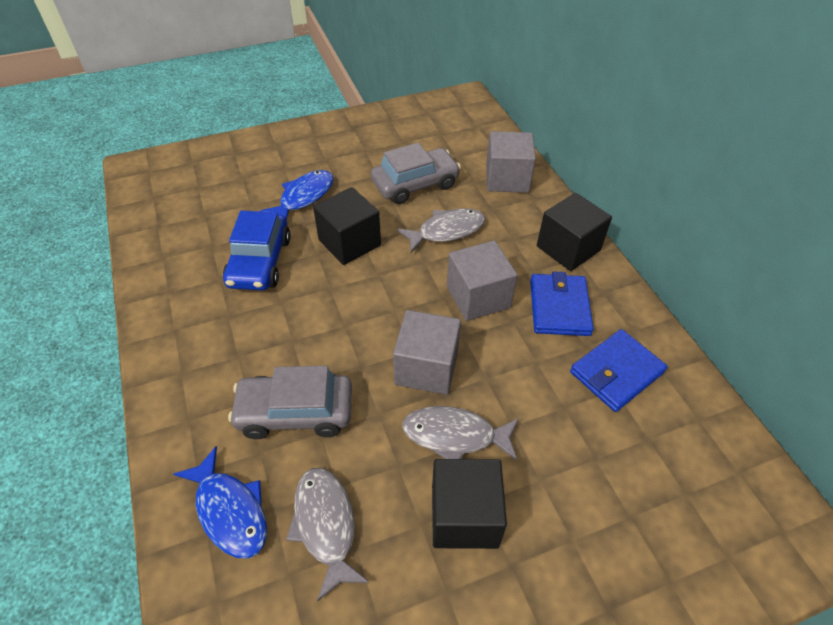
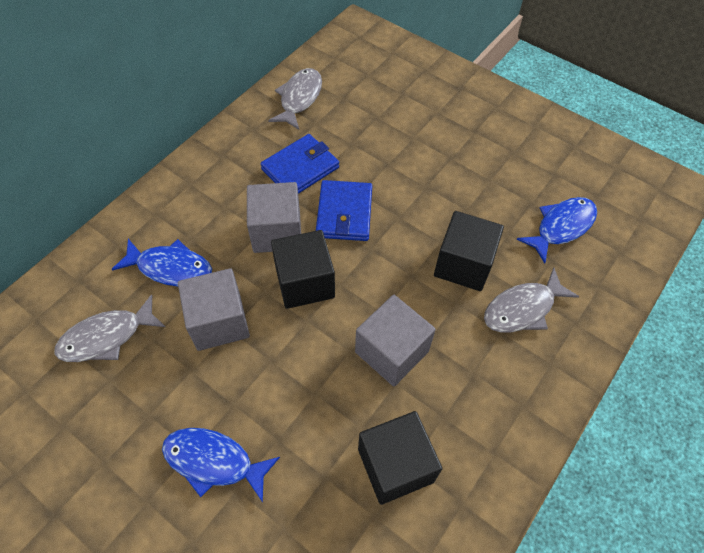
blue car: 1 -> 0
blue fish: 2 -> 3
grey car: 2 -> 0

